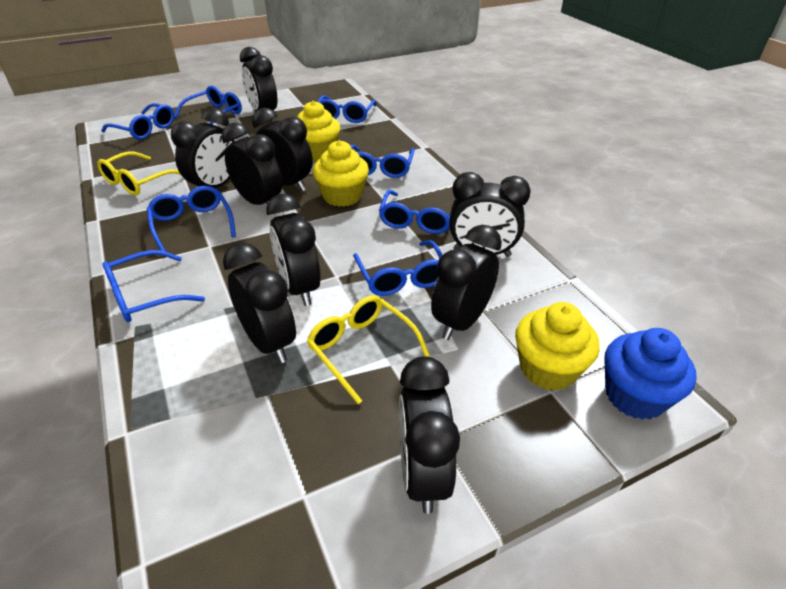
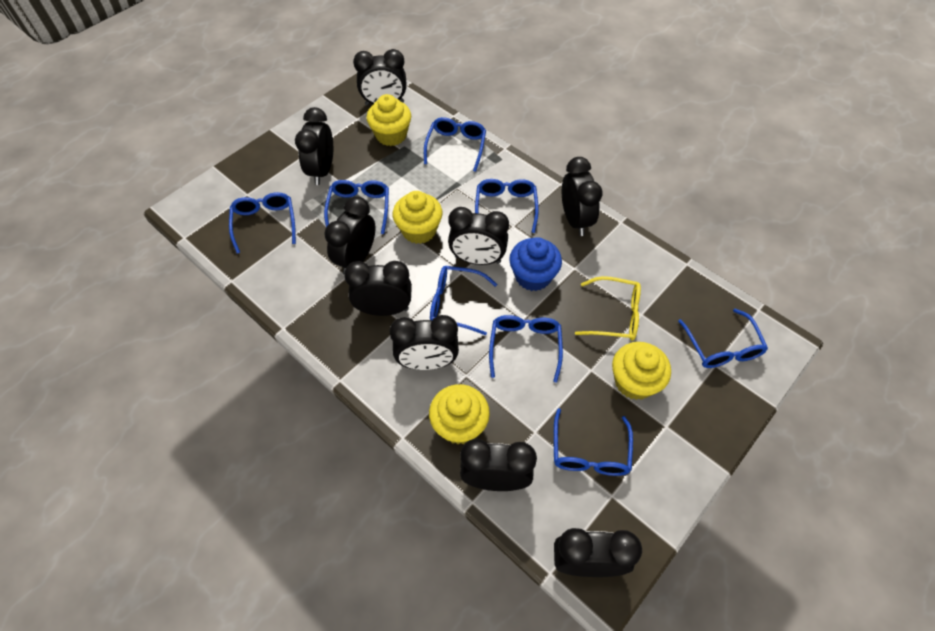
yellow cupcake: 3 -> 4
yellow glasses: 2 -> 1

